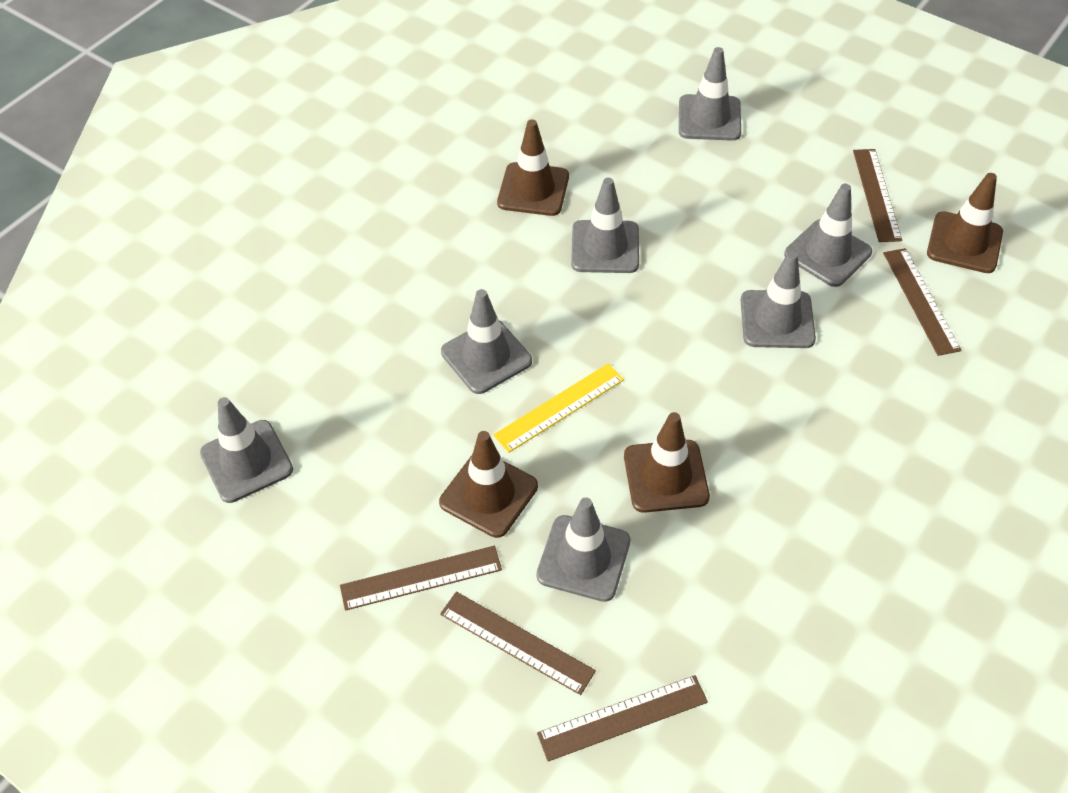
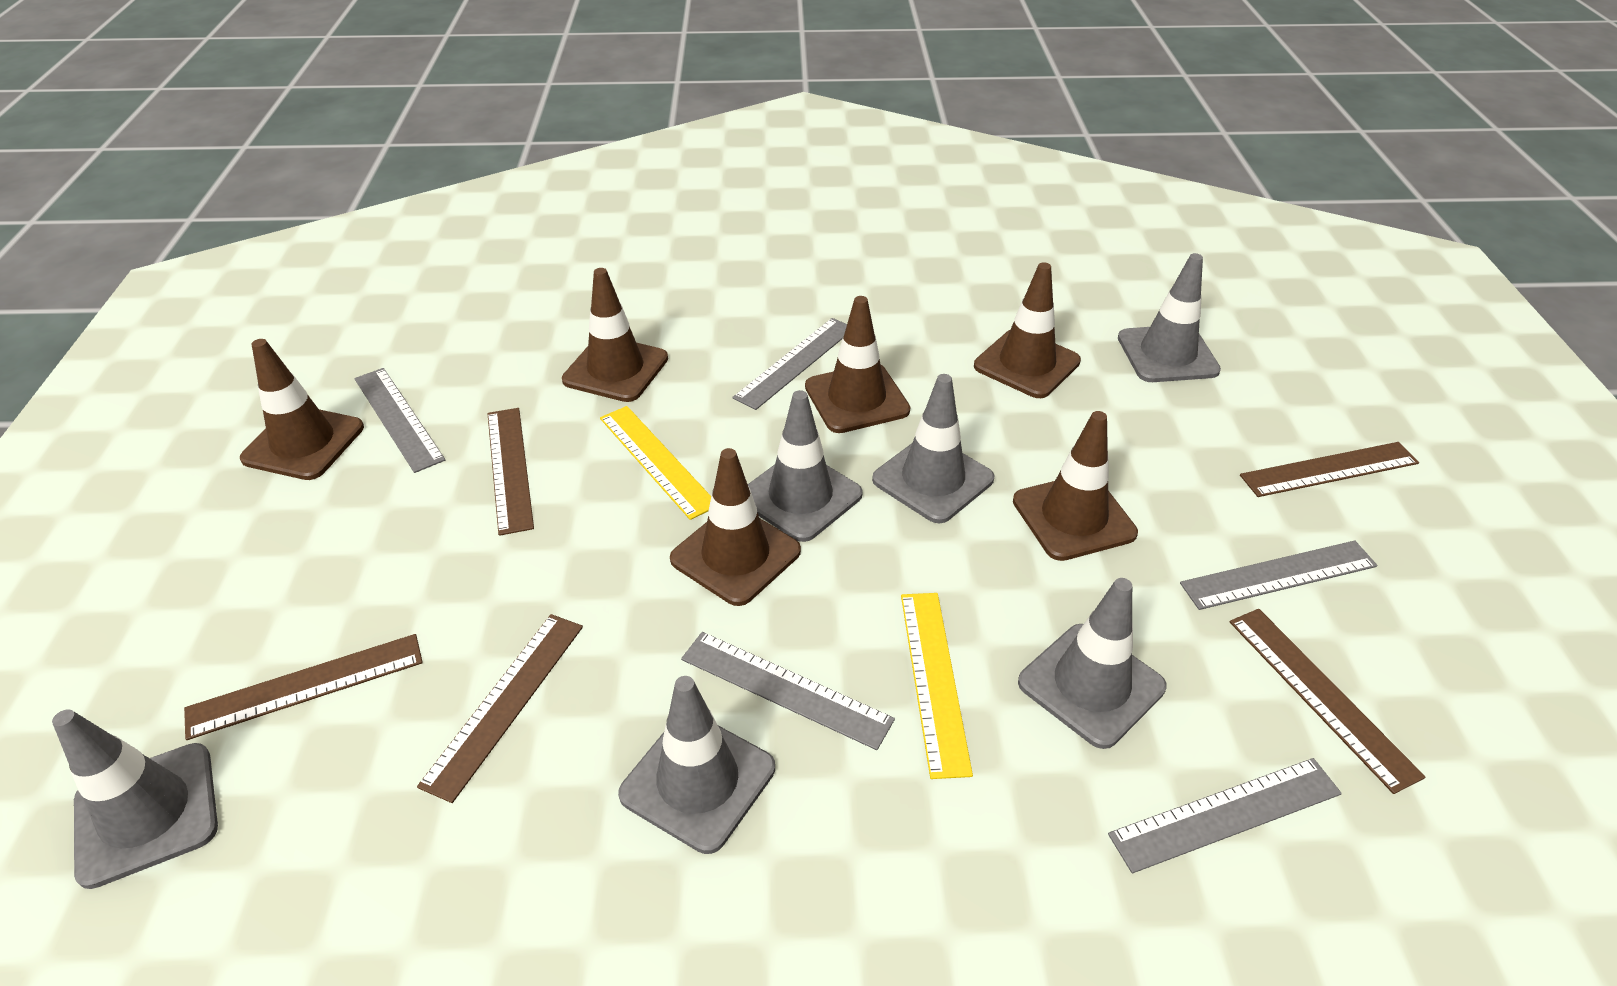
brown traffic cone: 4 -> 6
grey ruler: 0 -> 5
grey traffic cone: 7 -> 6
yellow ruler: 1 -> 2

